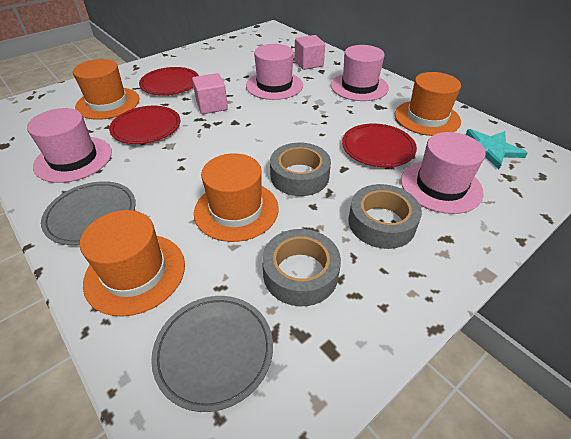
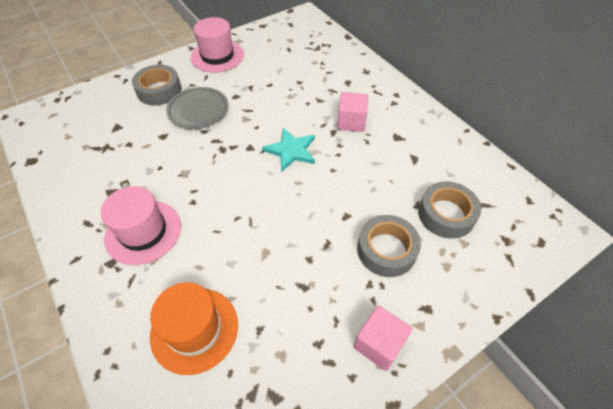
grey plate: 2 -> 1
orange hat: 4 -> 1
pink hat: 4 -> 2
red plate: 3 -> 0

